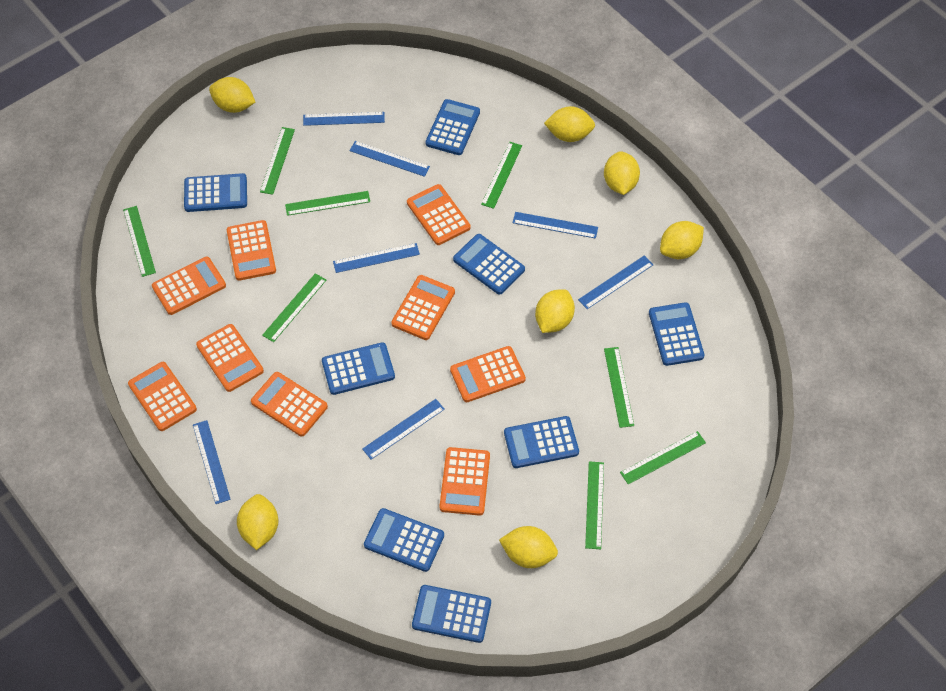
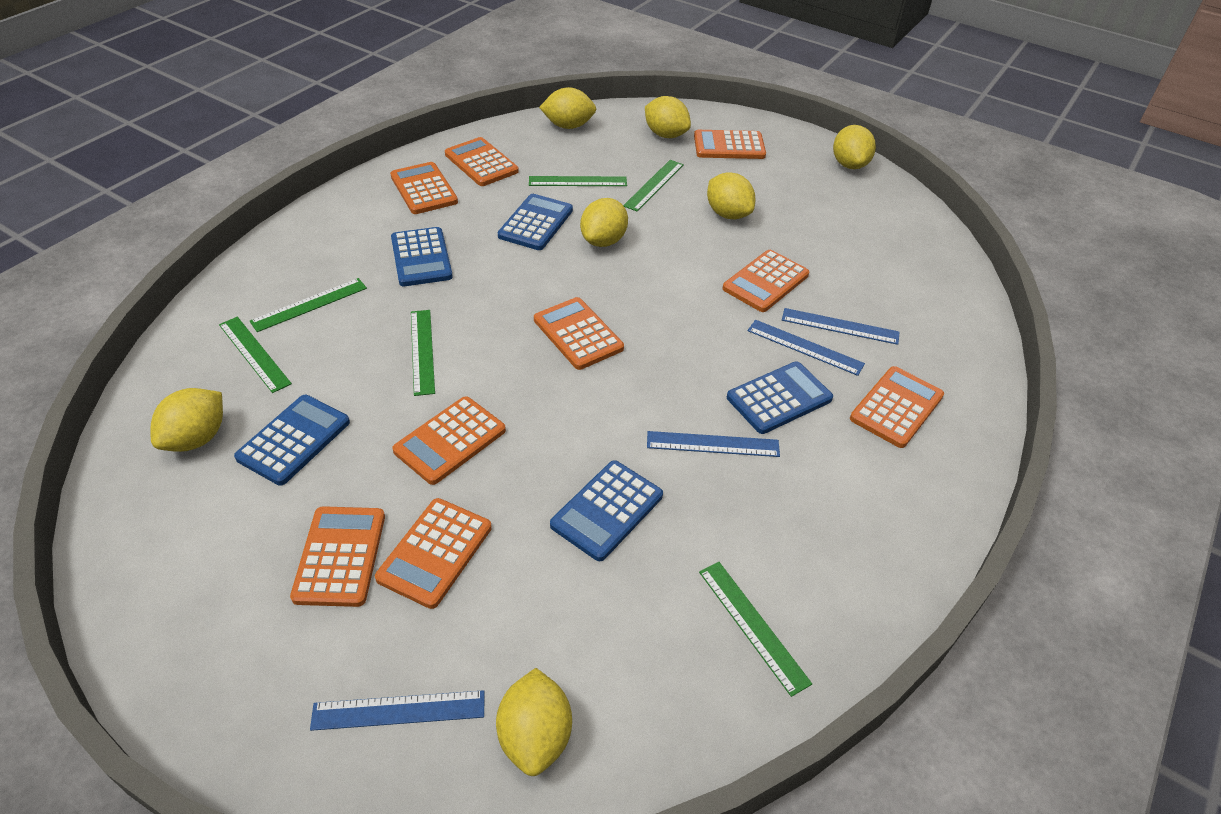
blue calculator: 8 -> 5
blue ruler: 7 -> 4
green ruler: 8 -> 6

